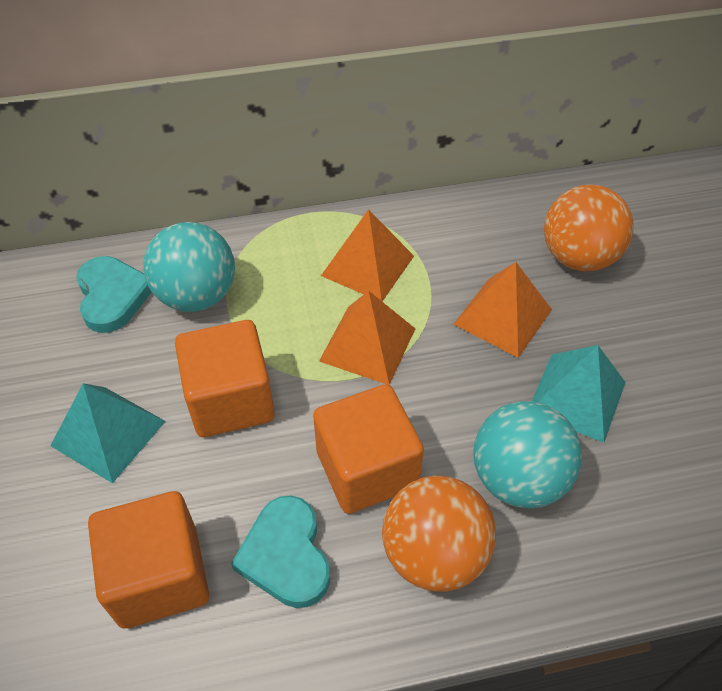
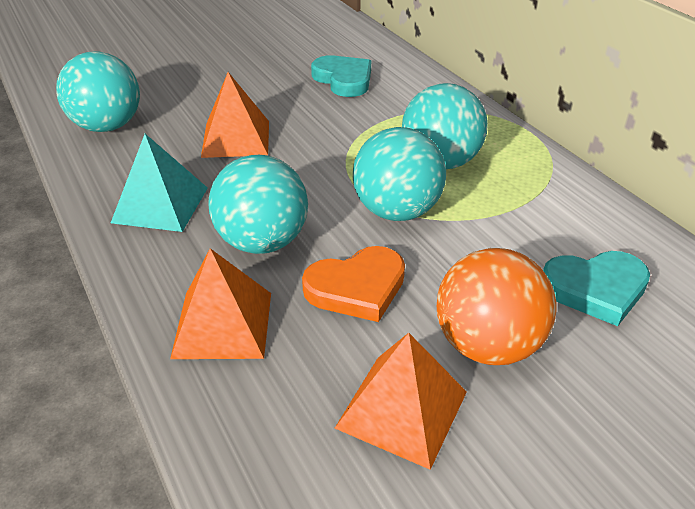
orange ball: 2 -> 1
orange cube: 3 -> 0
orange heart: 0 -> 1
turquoise ball: 2 -> 4
turquoise pyramid: 2 -> 1

